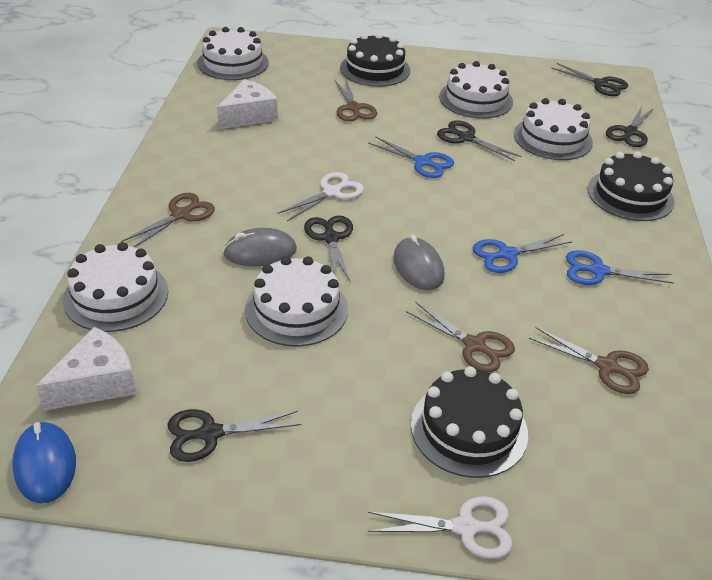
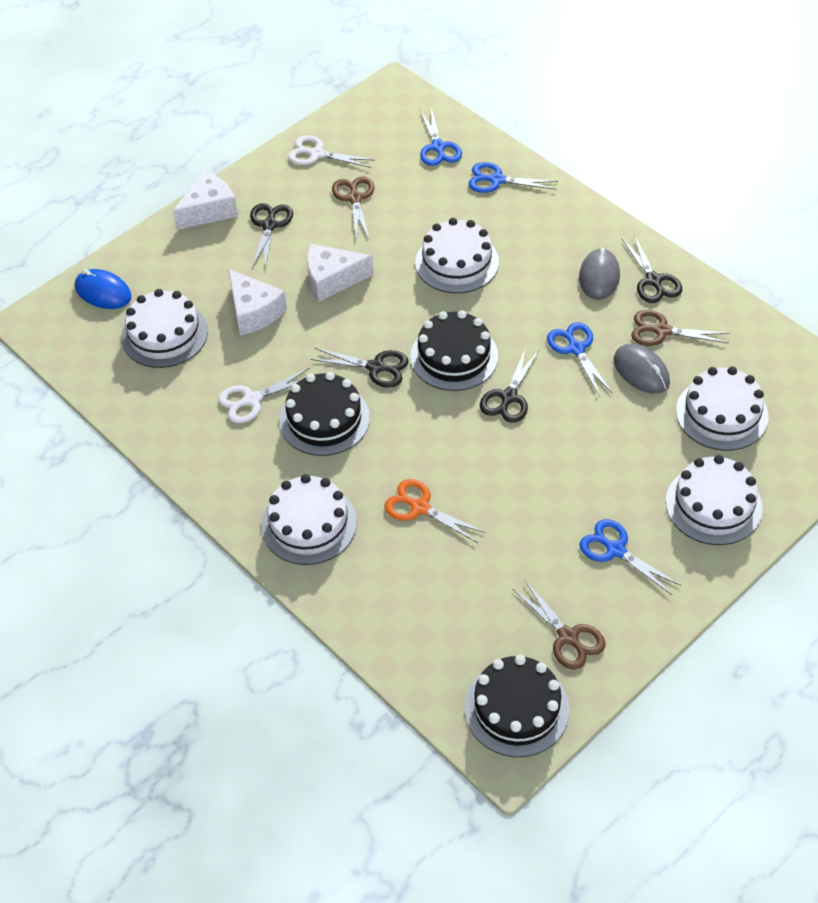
black scissors: 5 -> 4
blue scissors: 3 -> 4
brown scissors: 4 -> 3
orange scissors: 0 -> 1
white cheese: 2 -> 3

